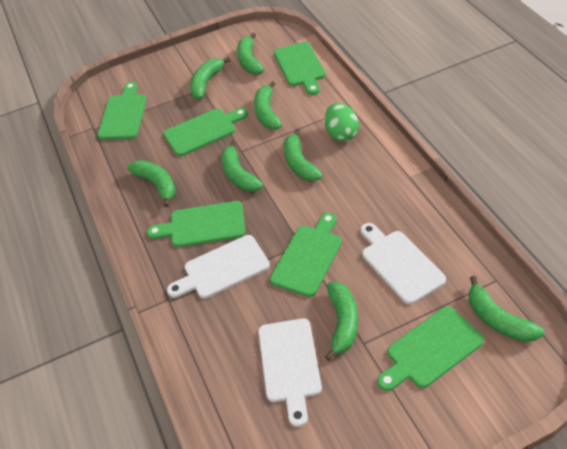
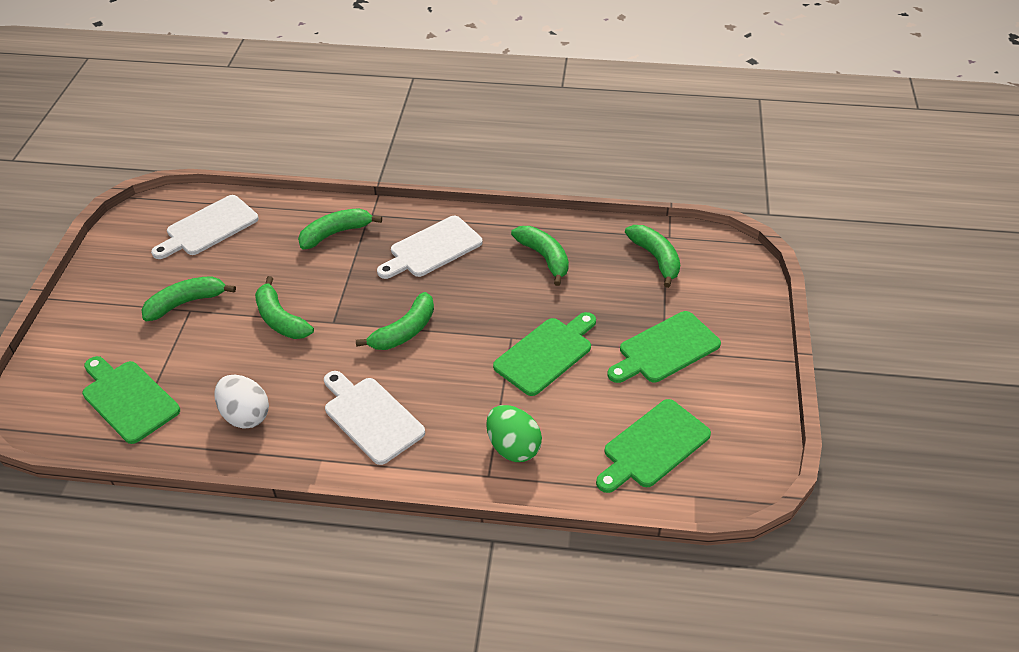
green banana: 8 -> 6
green cutting board: 6 -> 4
white egg: 0 -> 1

